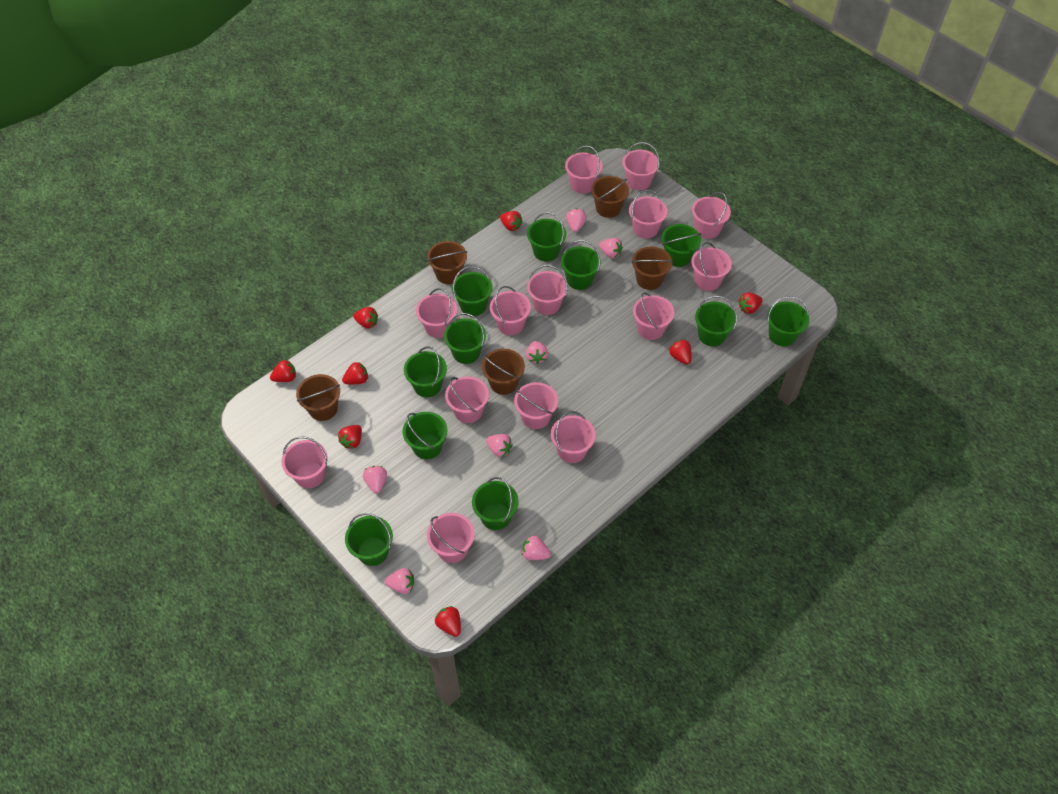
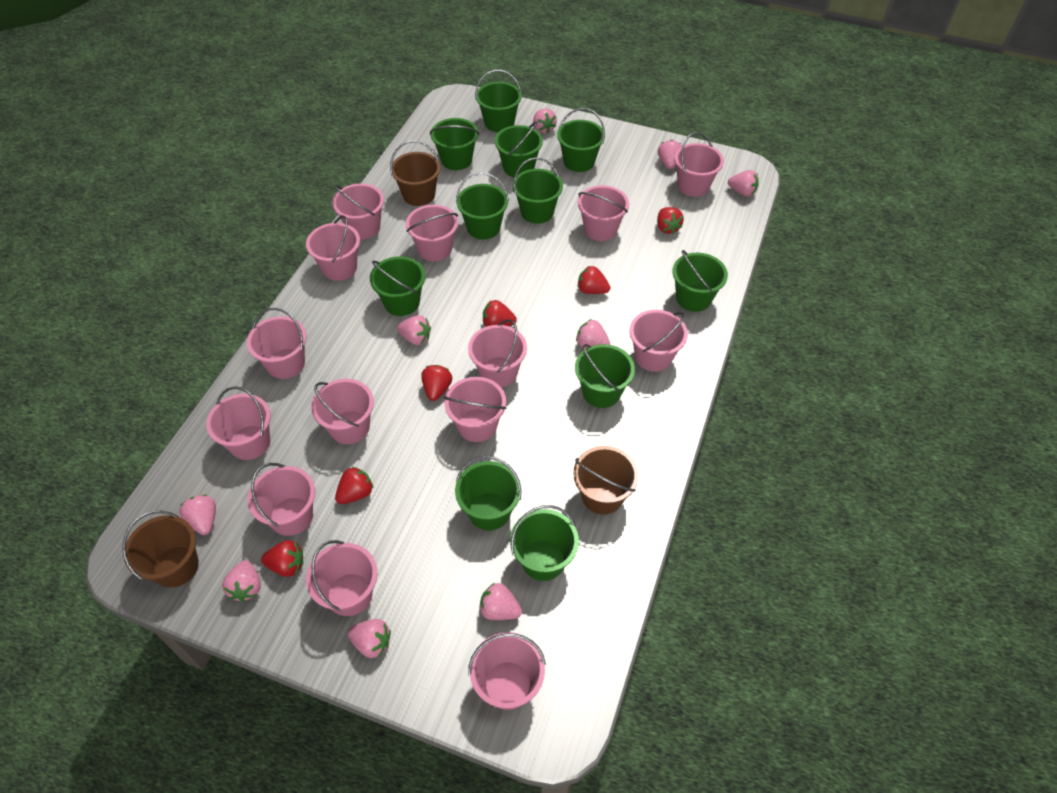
brown bucket: 5 -> 3
pink strawberry: 7 -> 9
red strawberry: 8 -> 6

